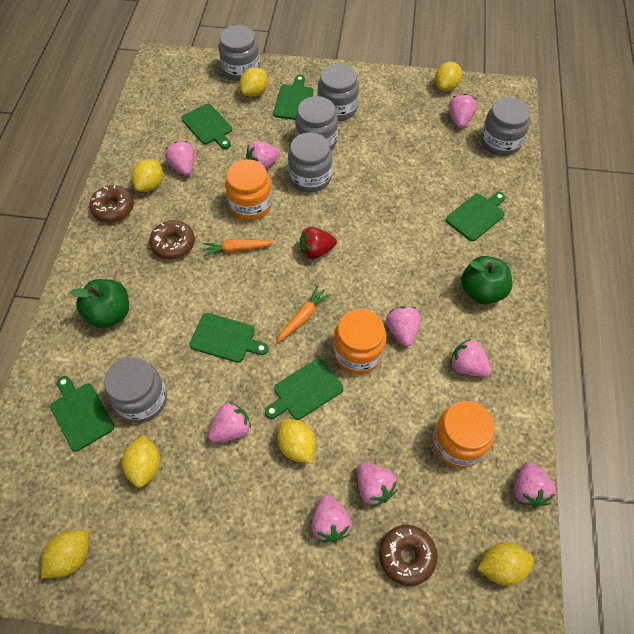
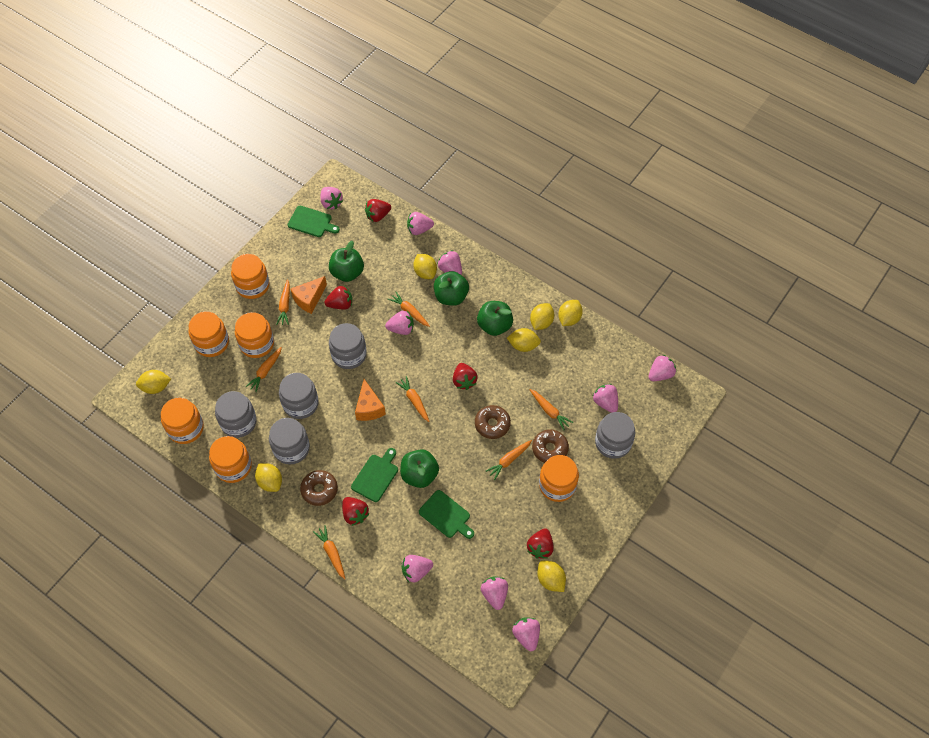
green apple: 2 -> 4
green cutting board: 6 -> 3
grey jar: 6 -> 5
orange carrot: 2 -> 7
orange cheese: 0 -> 2
orange jar: 3 -> 6
red strawberry: 1 -> 5

